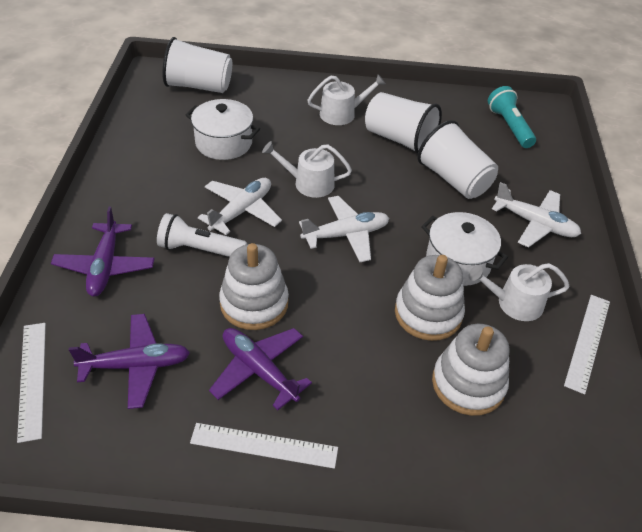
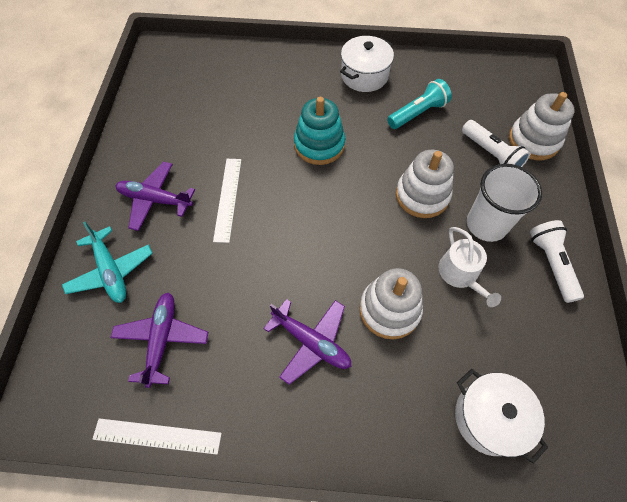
turquoise plane: 0 -> 1
turquoise stacking toy: 0 -> 1
white cup: 3 -> 1
white flashlight: 1 -> 2
white plane: 3 -> 0
white ruler: 3 -> 2
white watering can: 3 -> 1

